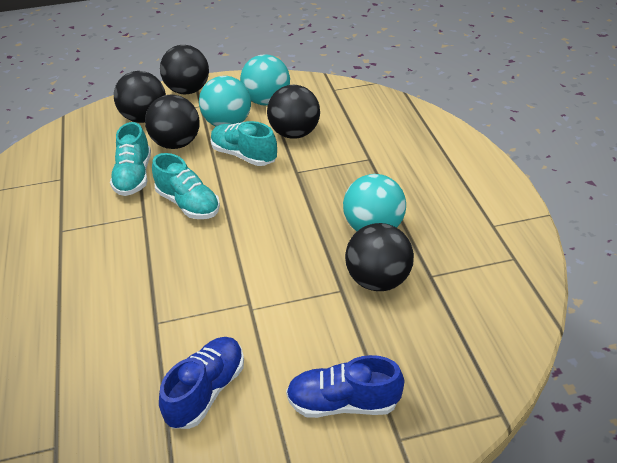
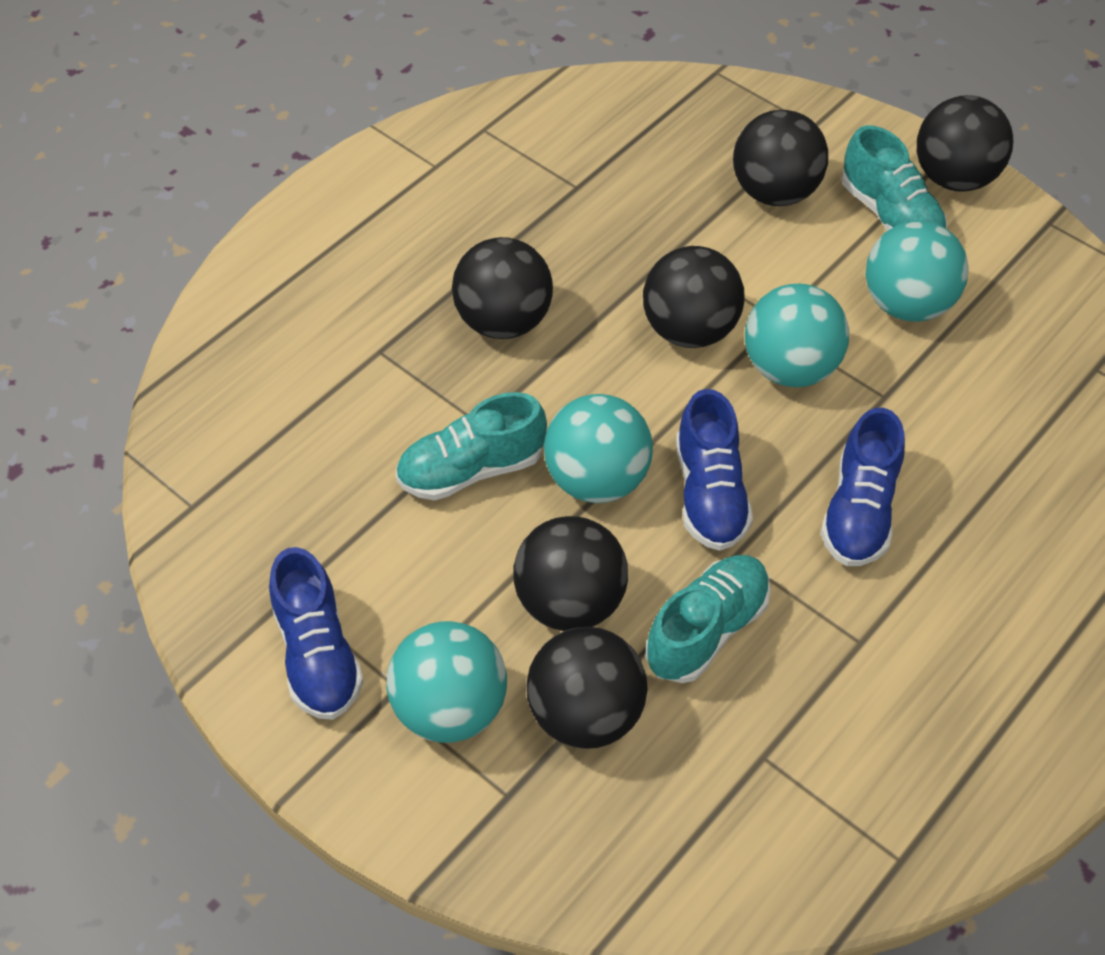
black ball: 5 -> 6
blue shoe: 2 -> 3
turquoise ball: 3 -> 4

